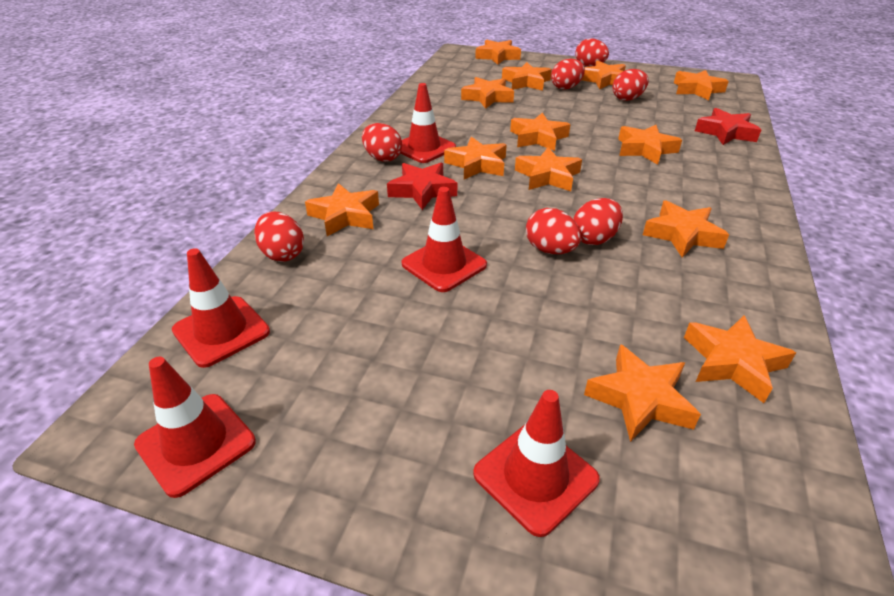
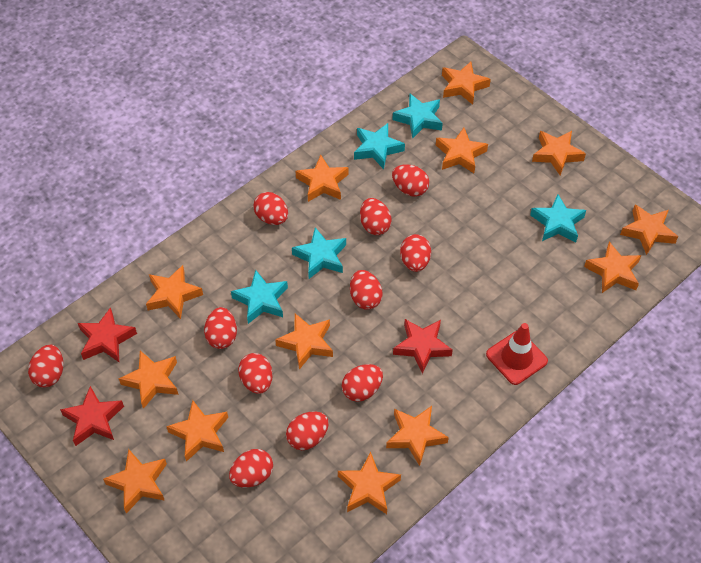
red egg: 7 -> 11
red star: 2 -> 3
red traffic cone: 5 -> 1
turquoise star: 0 -> 5

